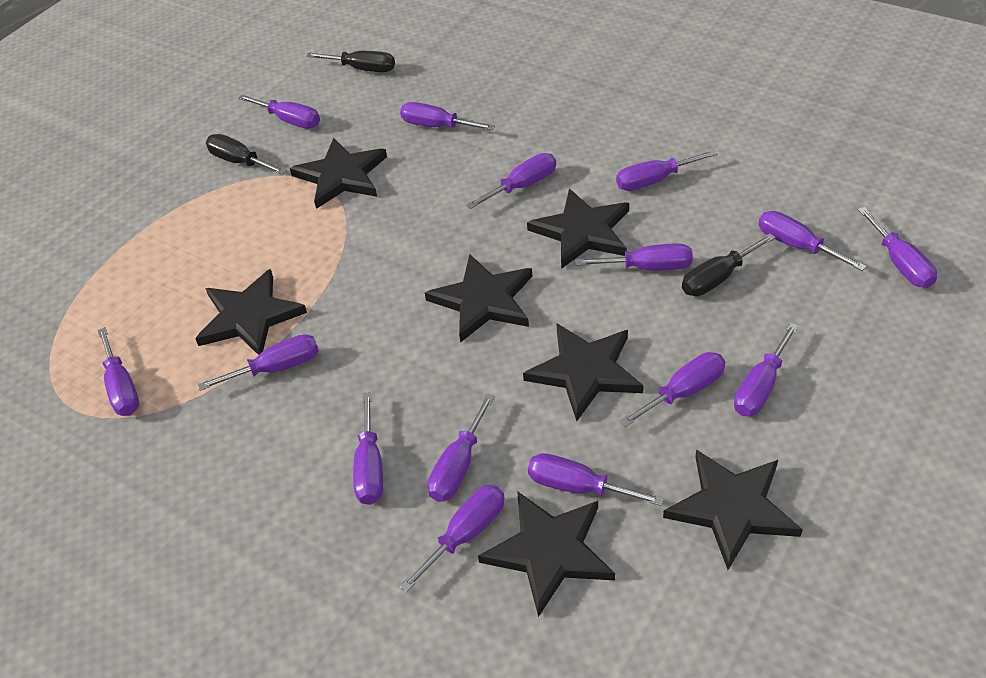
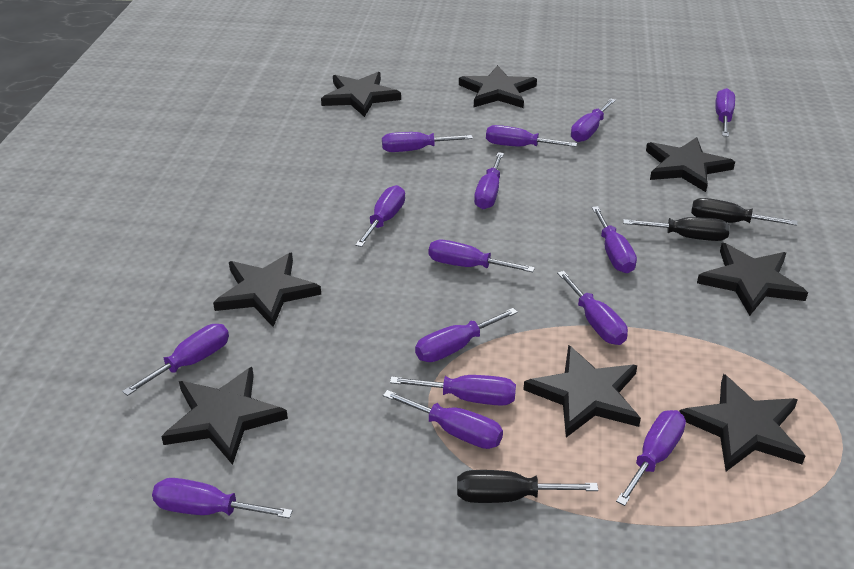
black star: 7 -> 8

